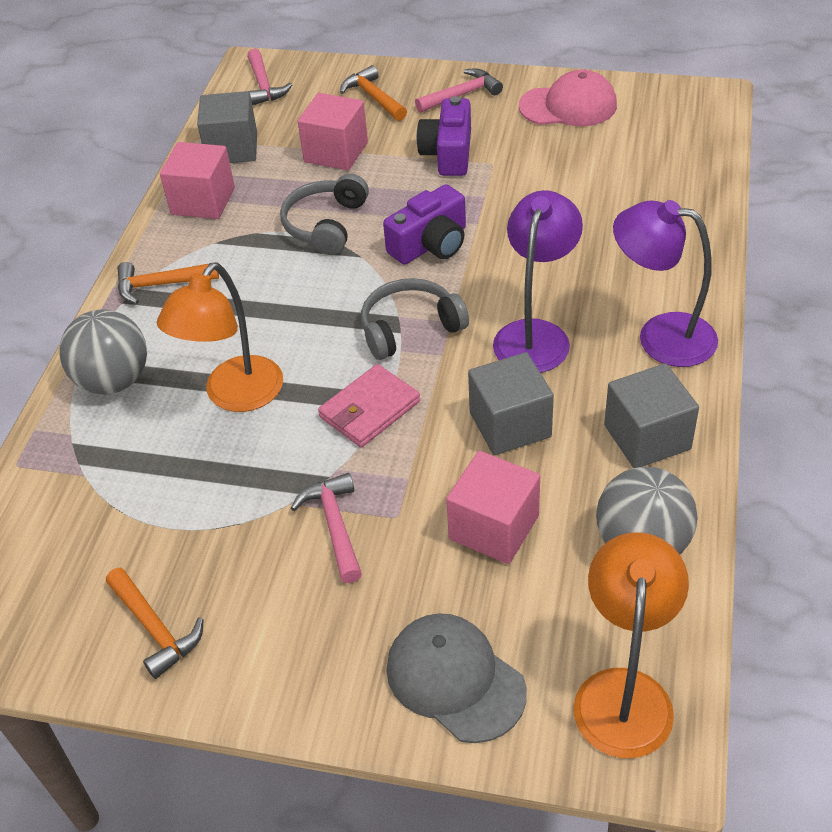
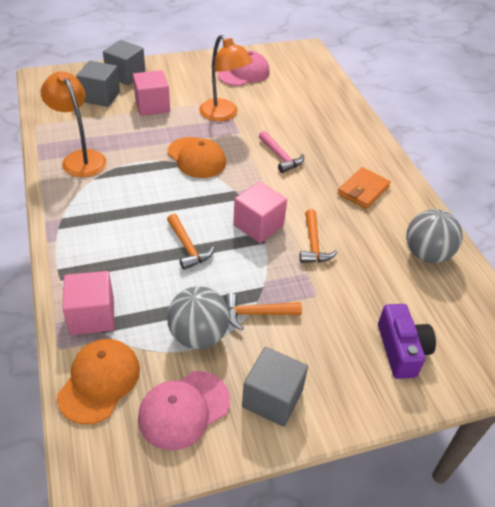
grey cap: 1 -> 0
grey headphones: 2 -> 0
orange cap: 0 -> 2
orange wallet: 0 -> 1
pink cap: 1 -> 2
pink hammer: 3 -> 1
pink wallet: 1 -> 0
purple camera: 2 -> 1
purple lamp: 2 -> 0

